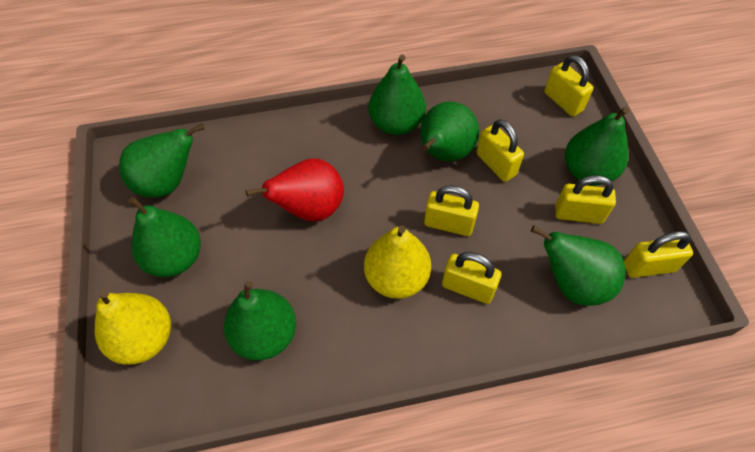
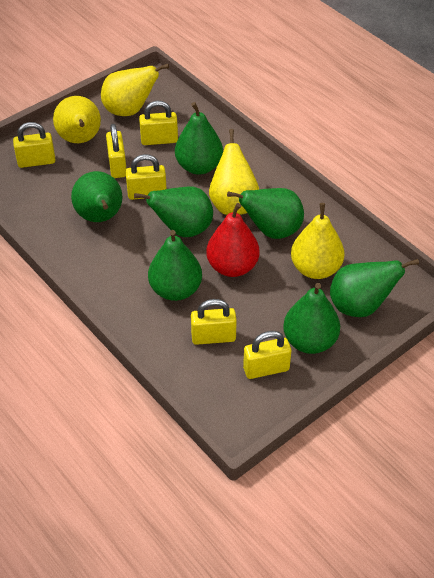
yellow pear: 2 -> 4

